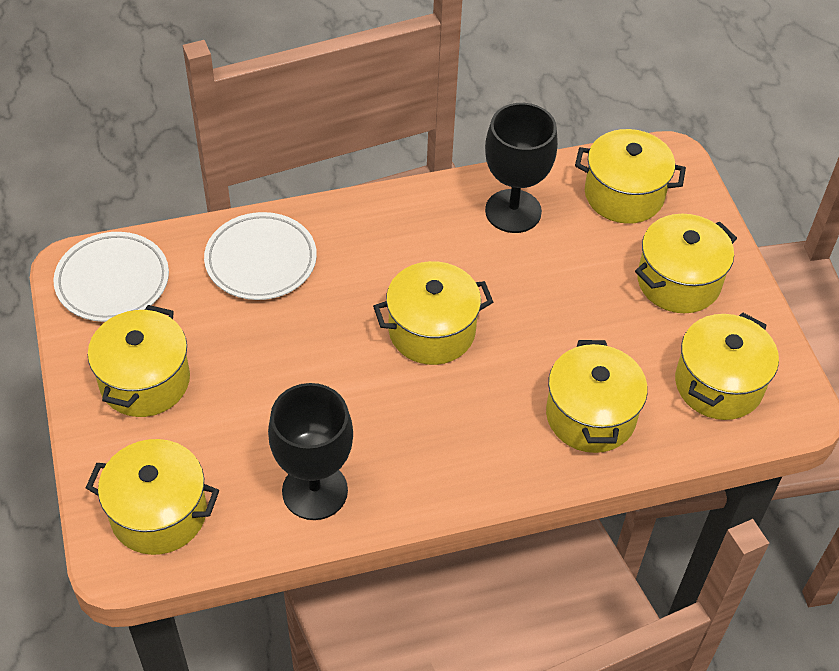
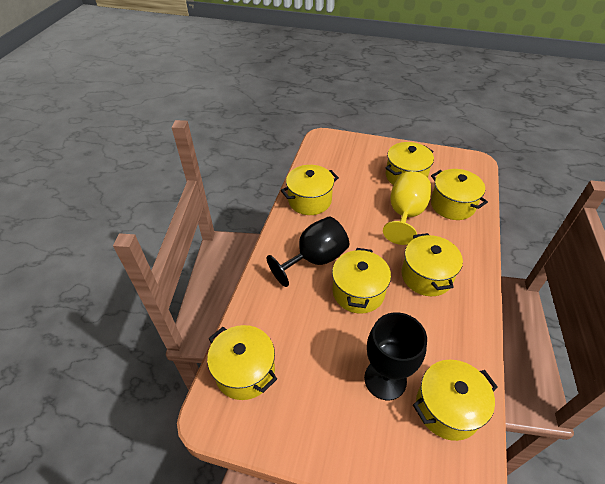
white plate: 2 -> 0
yellow goblet: 0 -> 1

